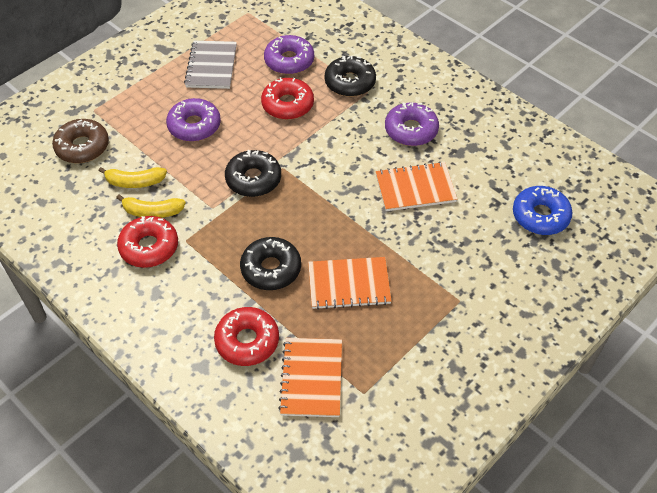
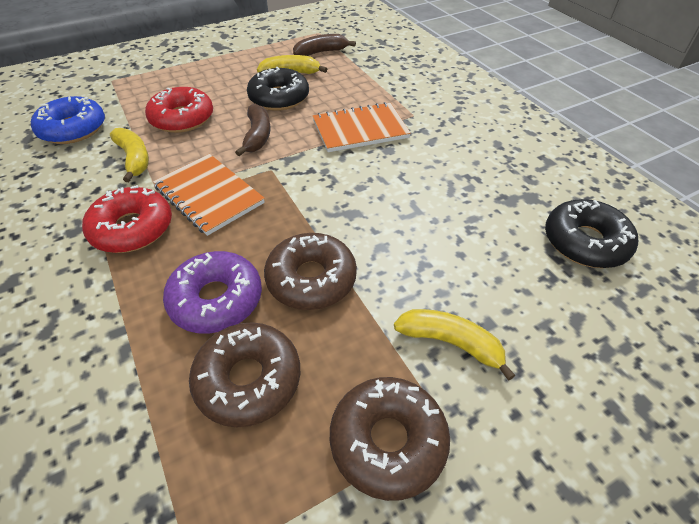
black donut: 3 -> 2
brown banana: 0 -> 2
brown donut: 1 -> 3
grey notebook: 1 -> 0
orange notebook: 3 -> 2
purple donut: 3 -> 1
red donut: 3 -> 2
yellow banana: 2 -> 3

